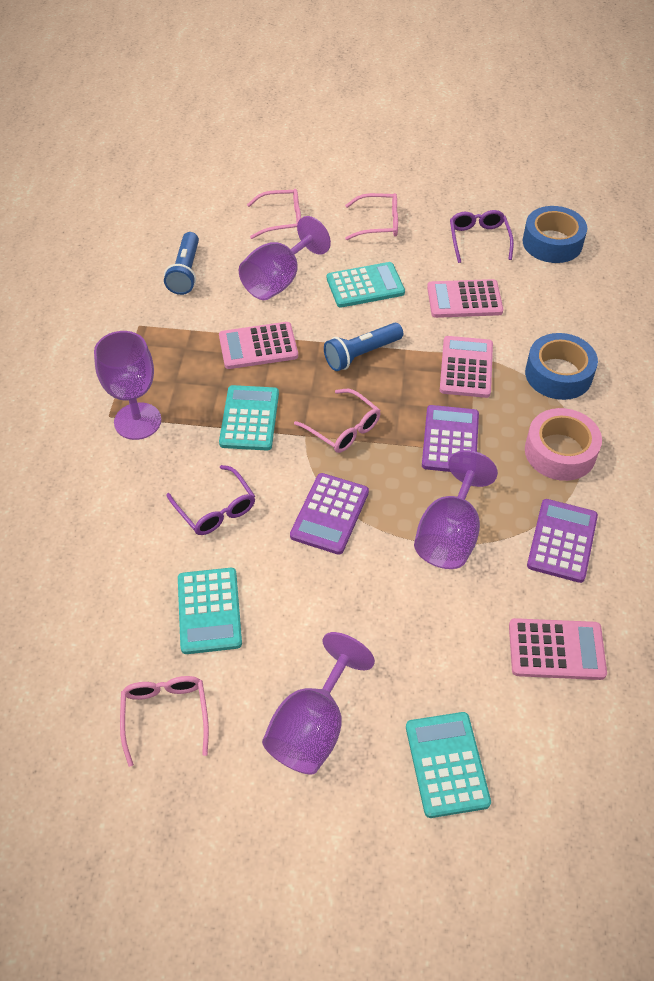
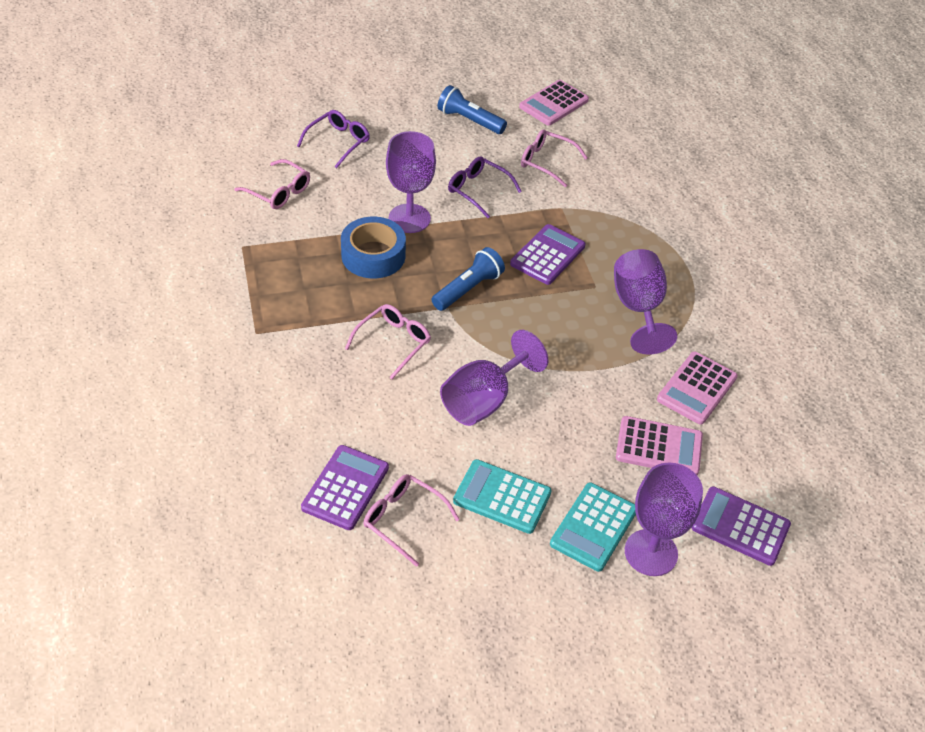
blue tape: 2 -> 1
pink calculator: 4 -> 3
pink tape: 1 -> 0
turquoise calculator: 4 -> 2

